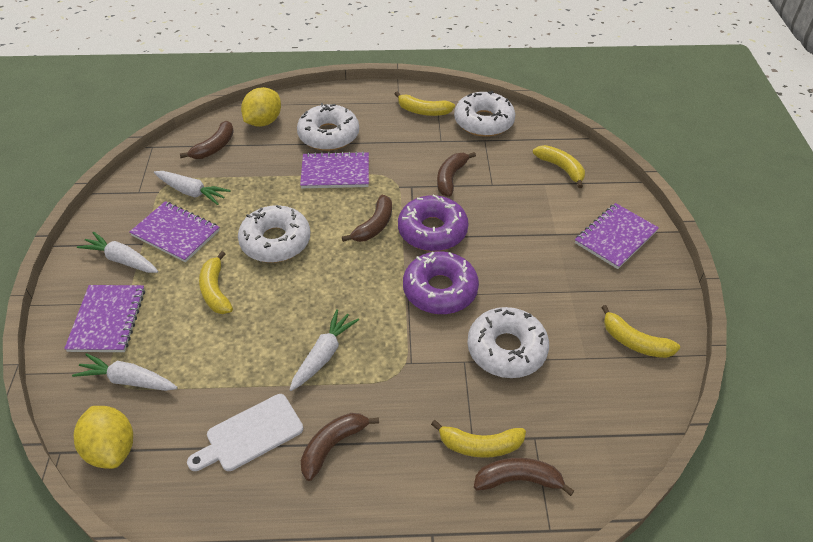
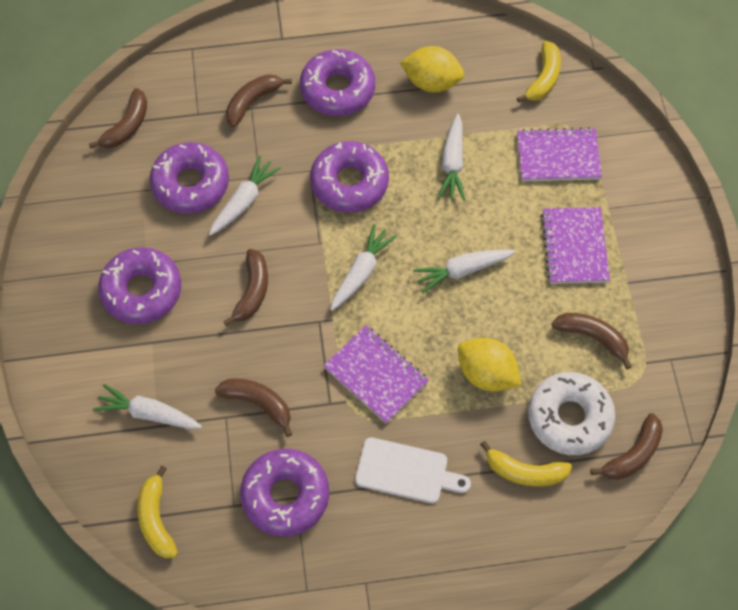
brown banana: 5 -> 6
purple donut: 2 -> 5
purple notebook: 4 -> 3
white carrot: 4 -> 5
white donut: 4 -> 1
yellow banana: 5 -> 3

